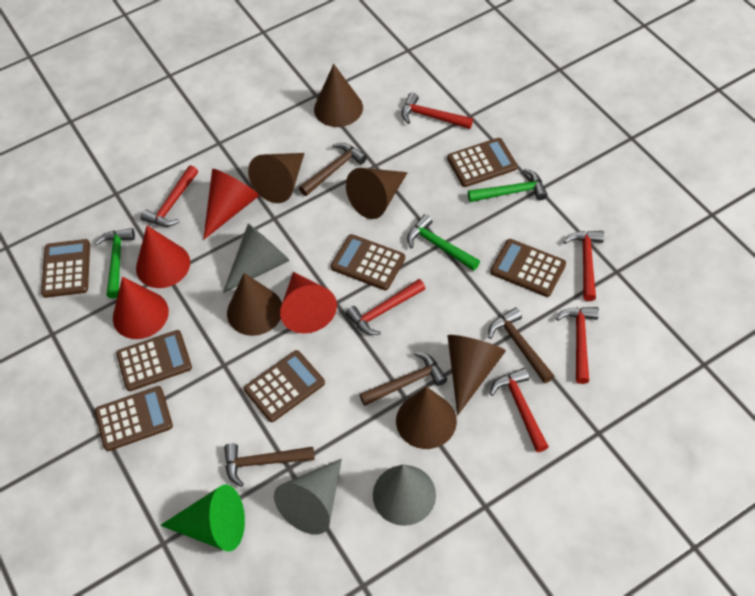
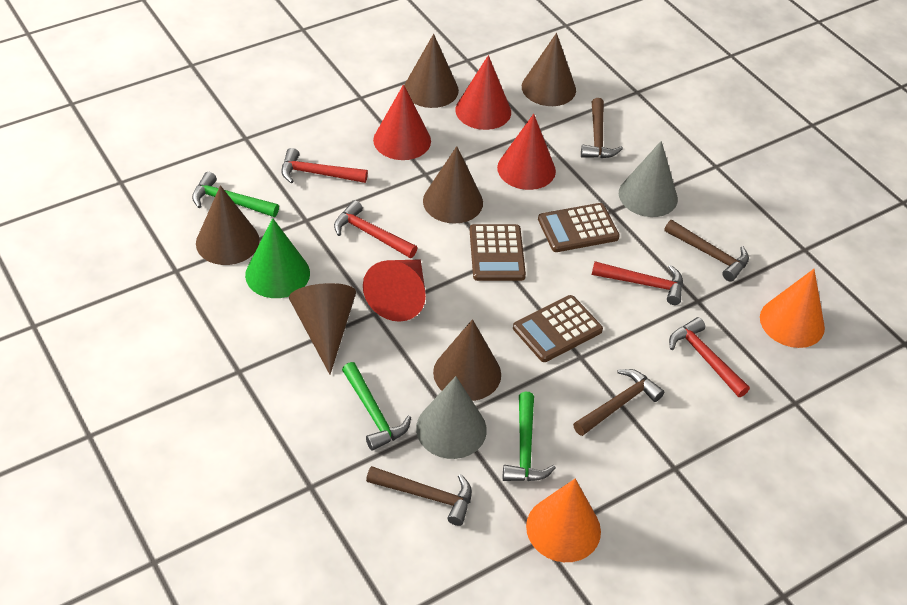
brown calculator: 7 -> 3
grey cone: 3 -> 2
orange cone: 0 -> 2
red hammer: 6 -> 4

